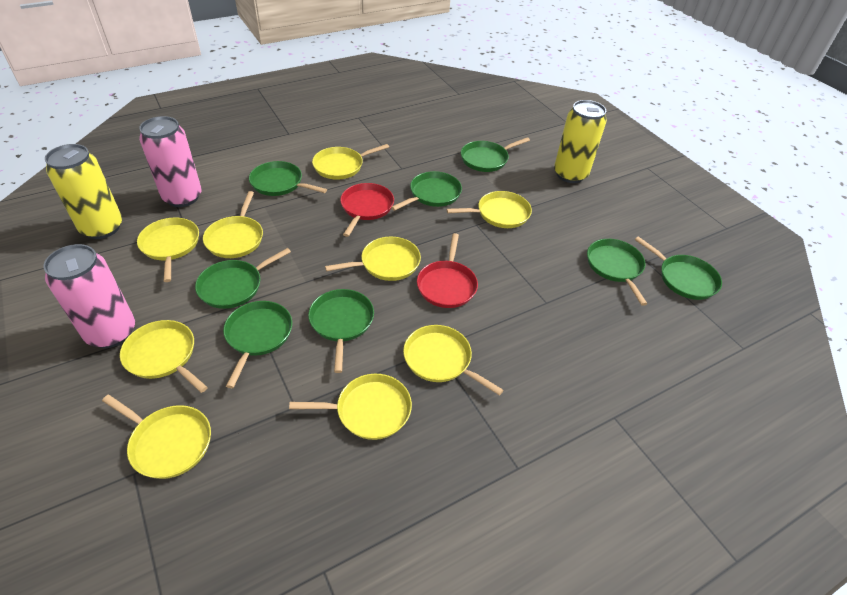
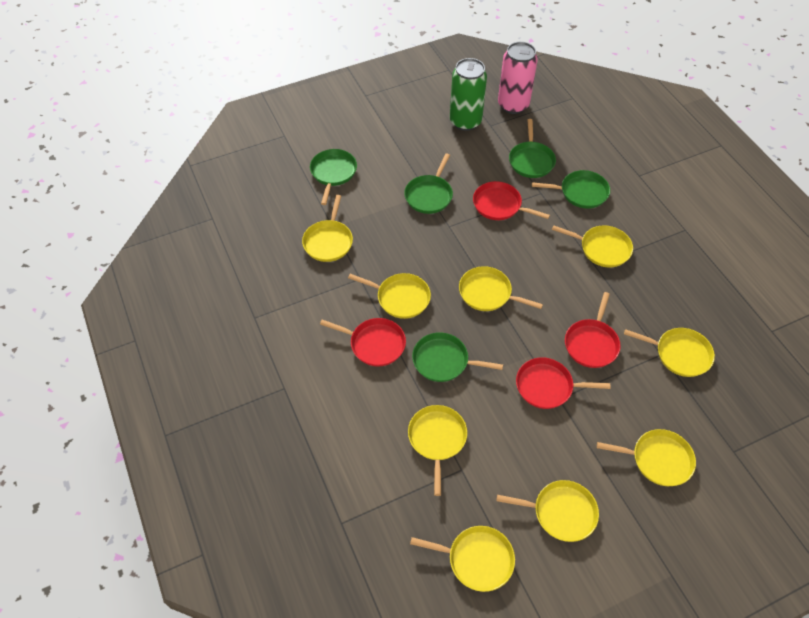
green can: 0 -> 1
green pan: 8 -> 5
pink can: 2 -> 1
red pan: 2 -> 4
yellow can: 2 -> 0

